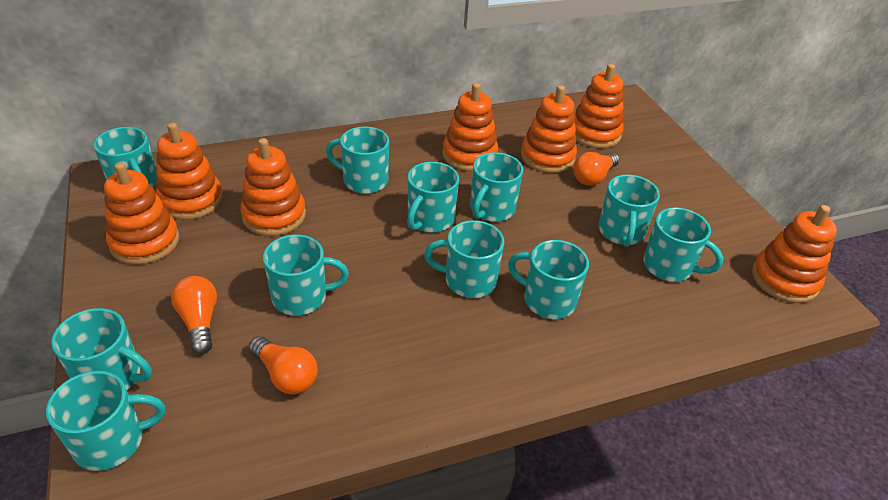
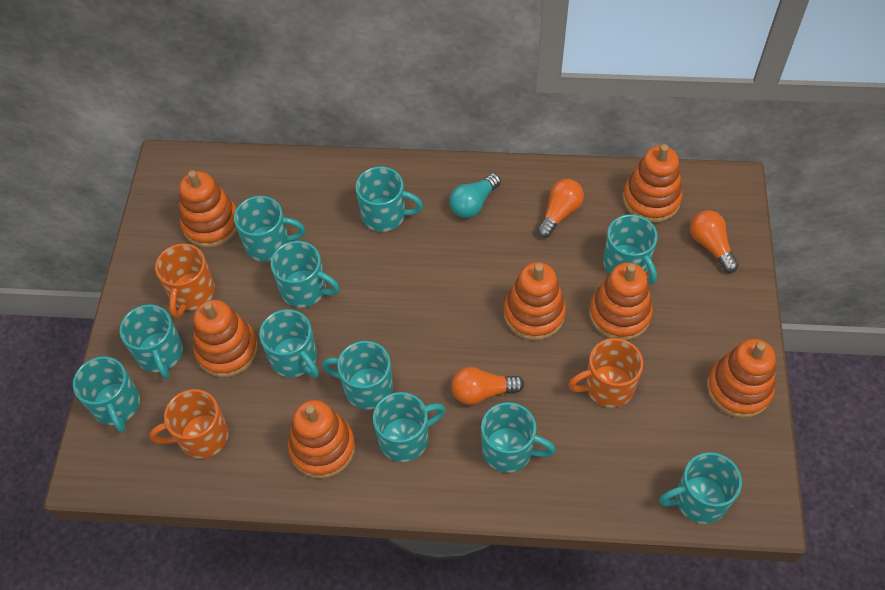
orange mug: 0 -> 3
turquoise light bulb: 0 -> 1

